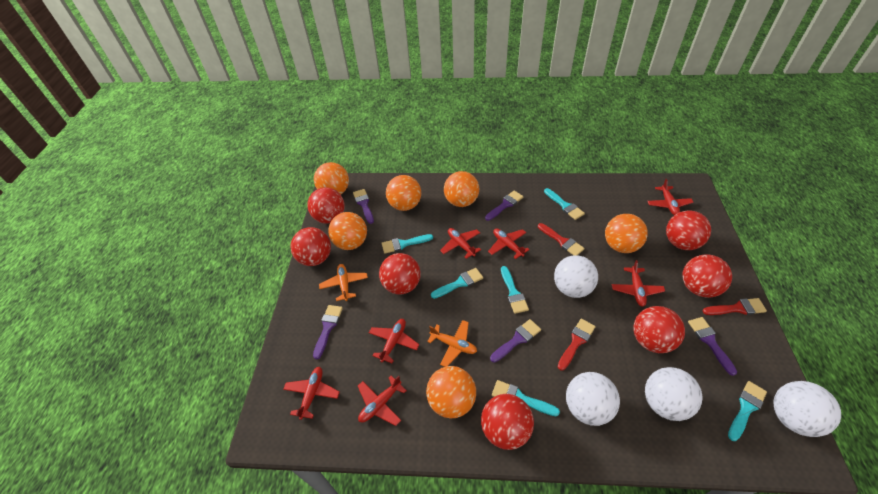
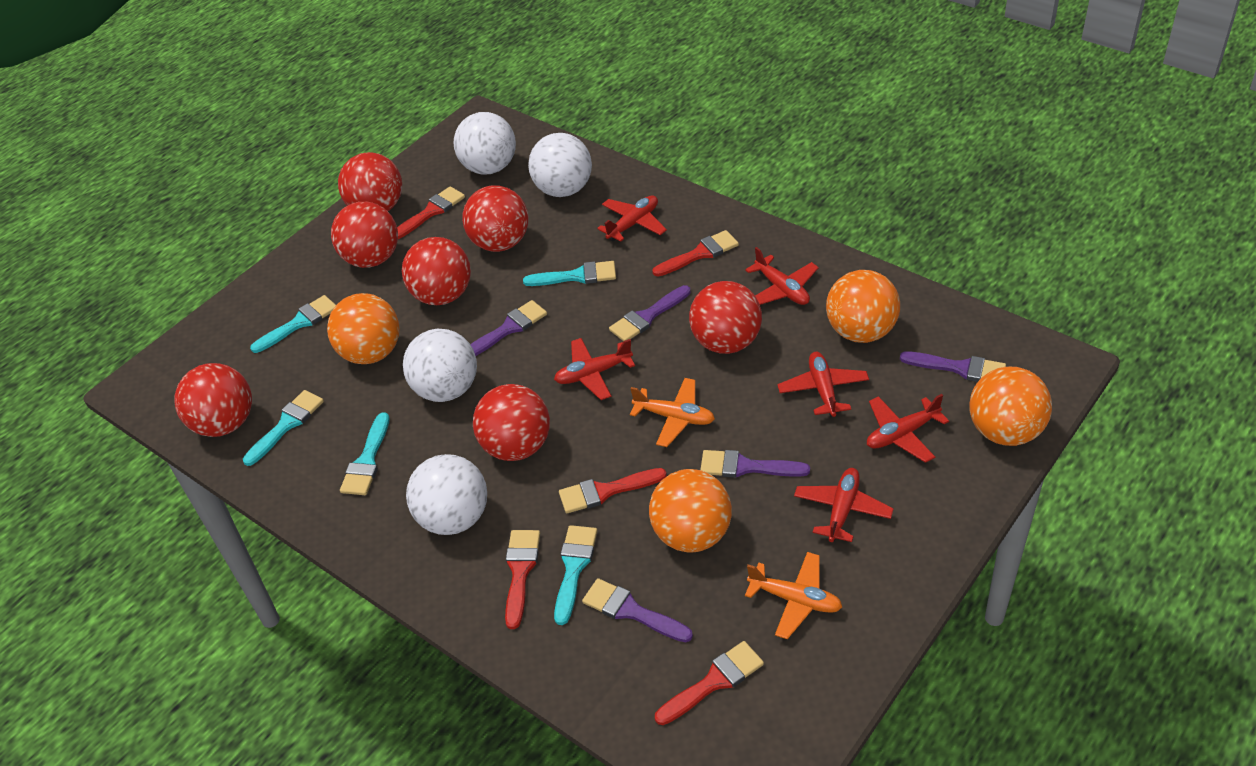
orange ball: 6 -> 4
red brush: 3 -> 5
red plane: 7 -> 6
turquoise brush: 6 -> 5

